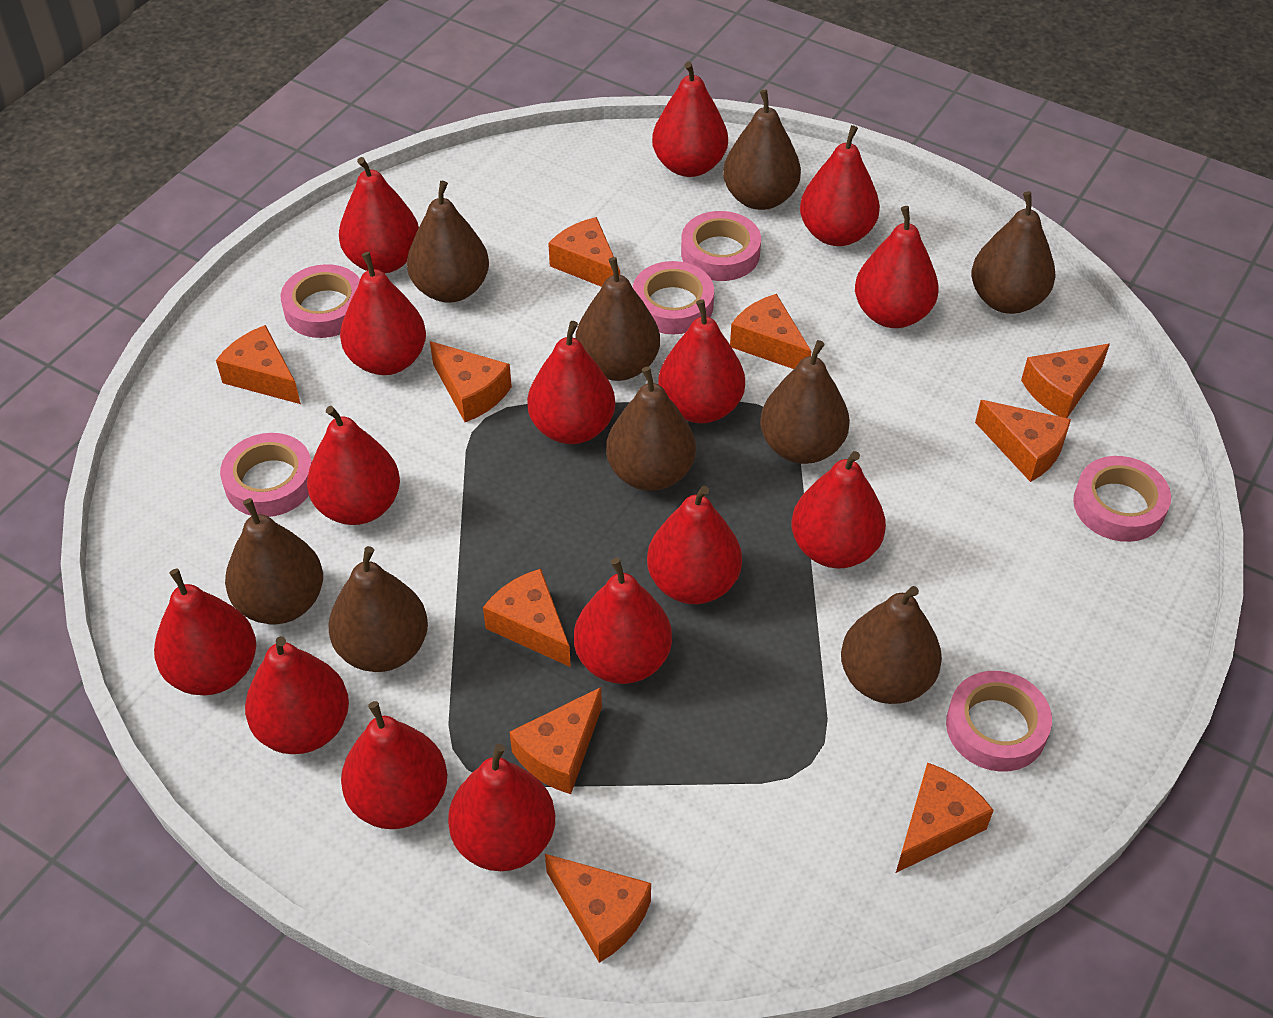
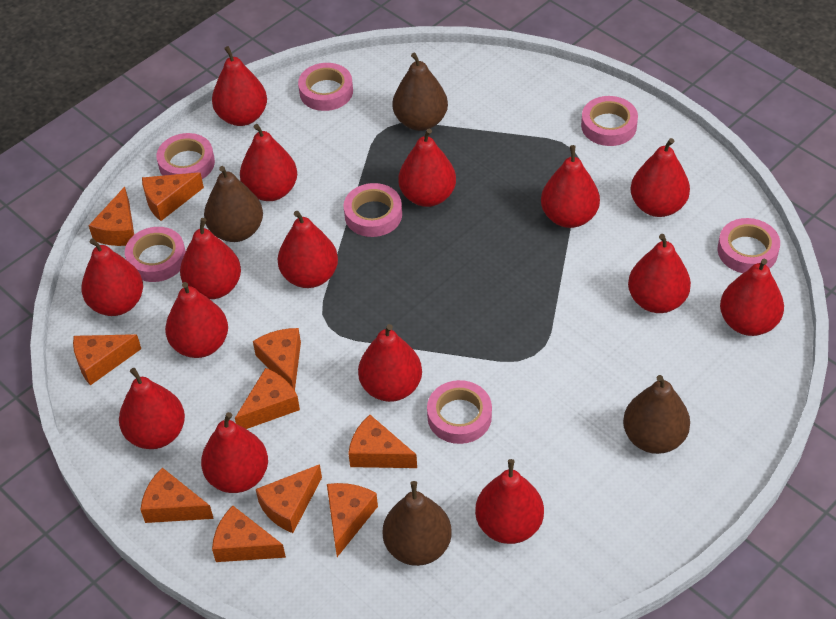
brown pear: 9 -> 4
pink tape: 6 -> 7

